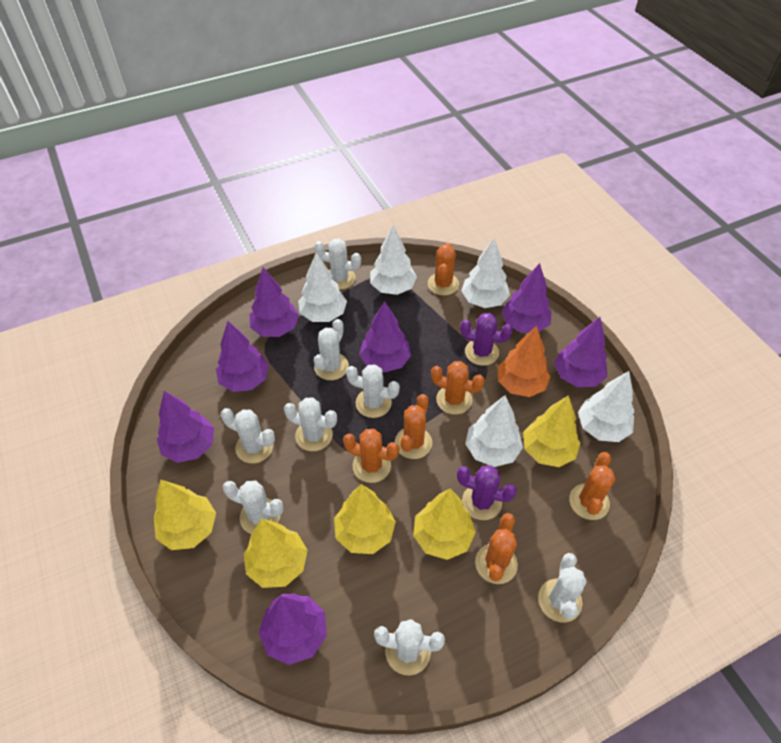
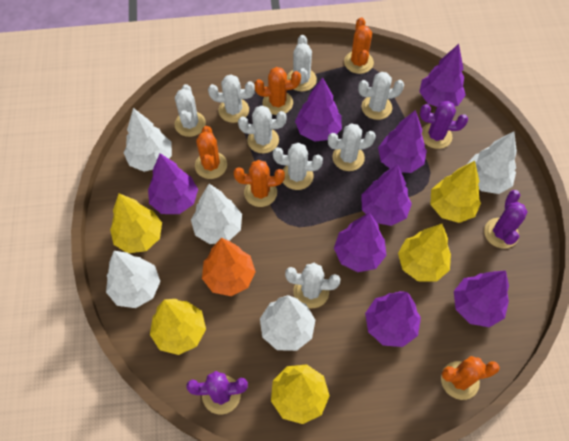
orange cactus: 6 -> 5
purple cactus: 2 -> 3
purple tree: 7 -> 8

